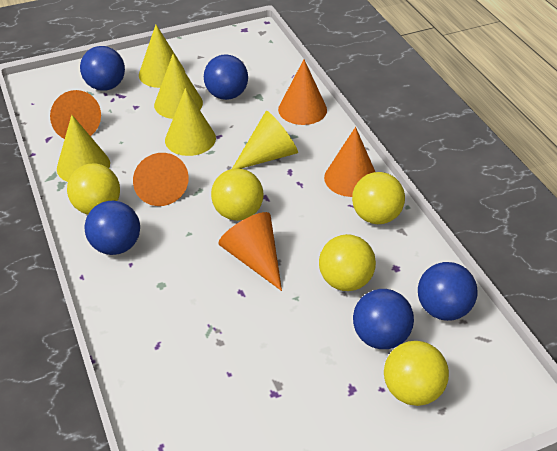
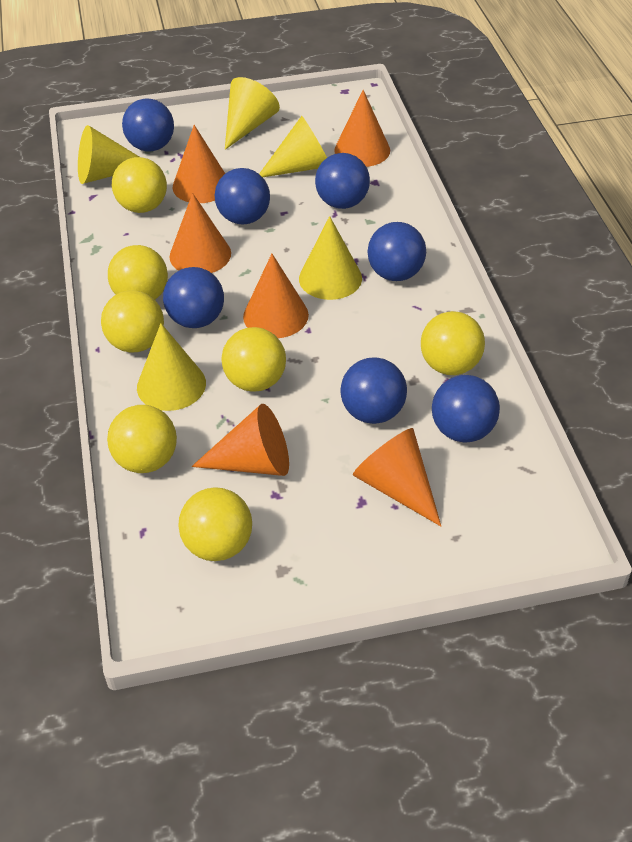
blue ball: 5 -> 7
orange cone: 5 -> 6
yellow ball: 5 -> 7

